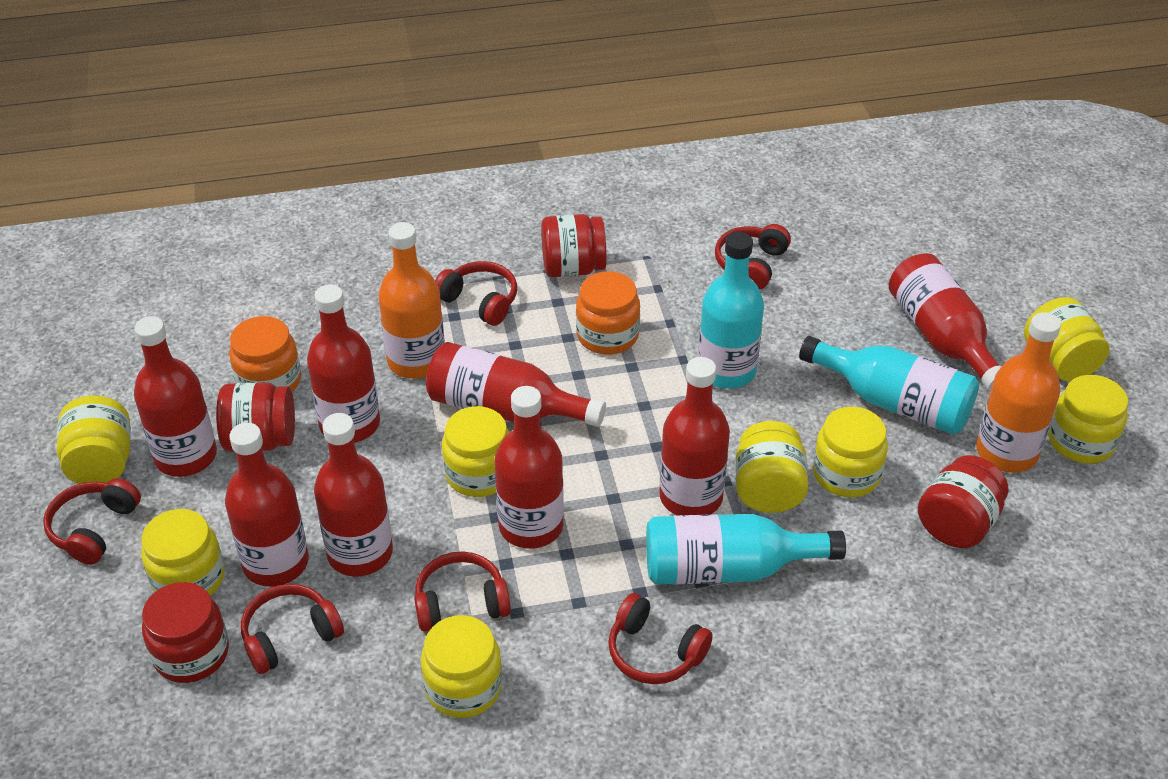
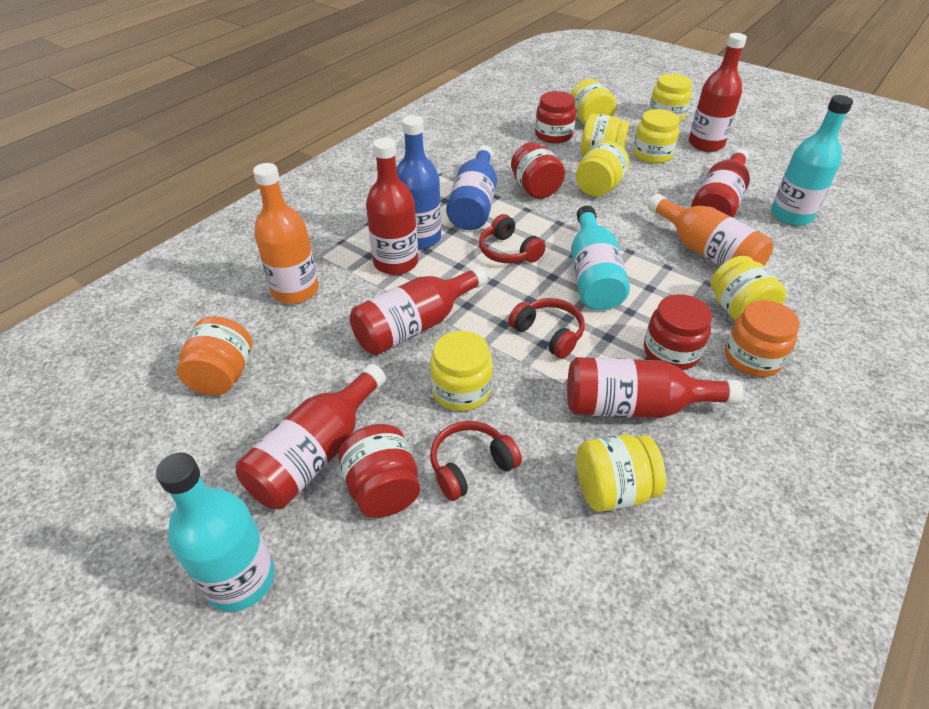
blue bottle: 0 -> 2
red bottle: 8 -> 6
red headphones: 6 -> 3

